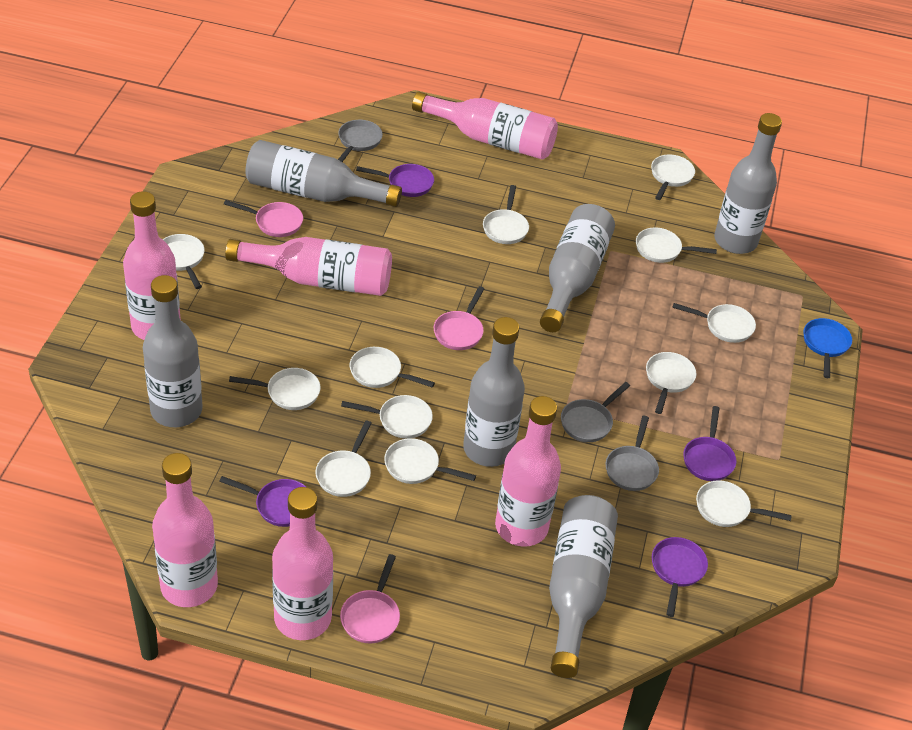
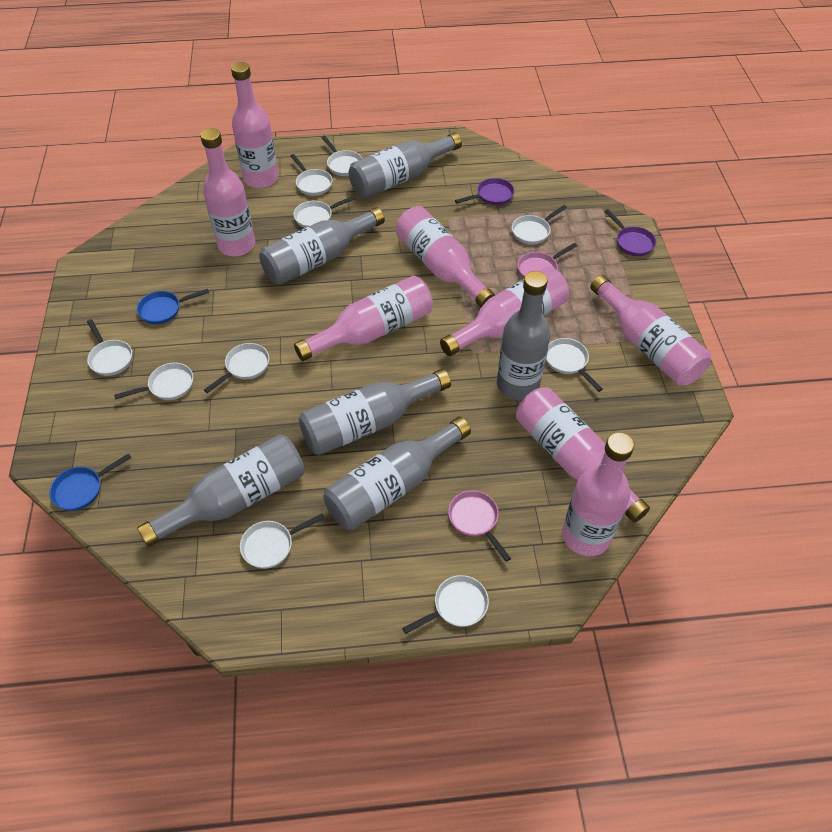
blue pan: 1 -> 2
grey pan: 3 -> 0
pink bottle: 6 -> 8
pink pan: 3 -> 2
purple pan: 4 -> 2
white pan: 12 -> 10

